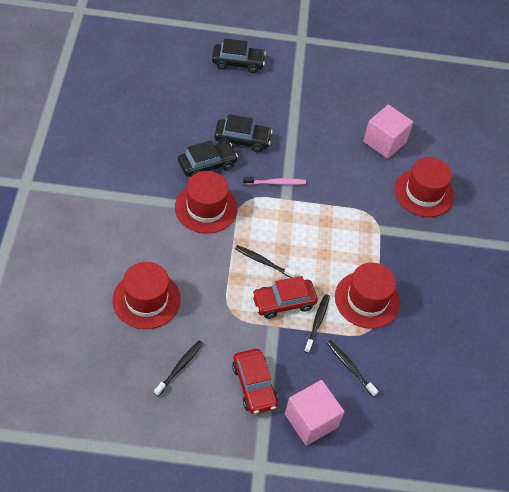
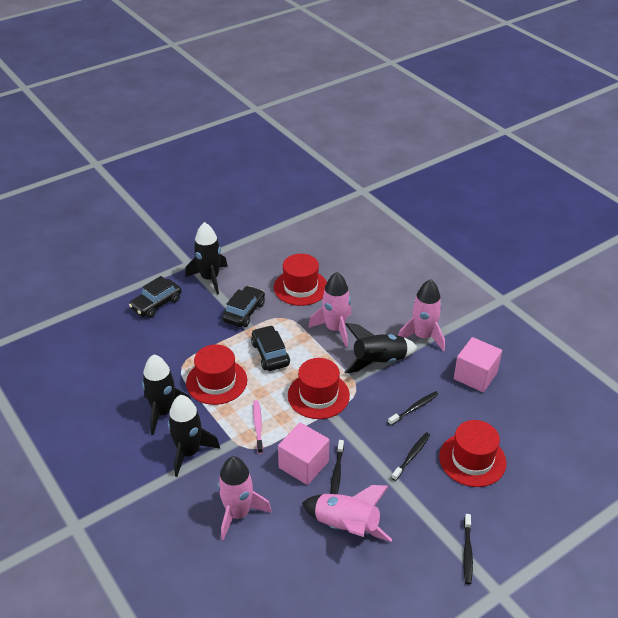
black rocket: 0 -> 4
pink rocket: 0 -> 4
red car: 2 -> 0

